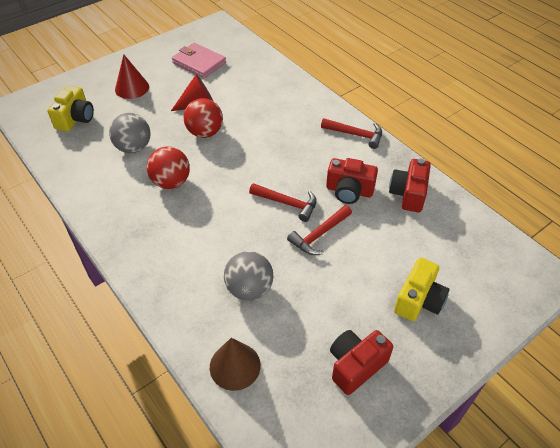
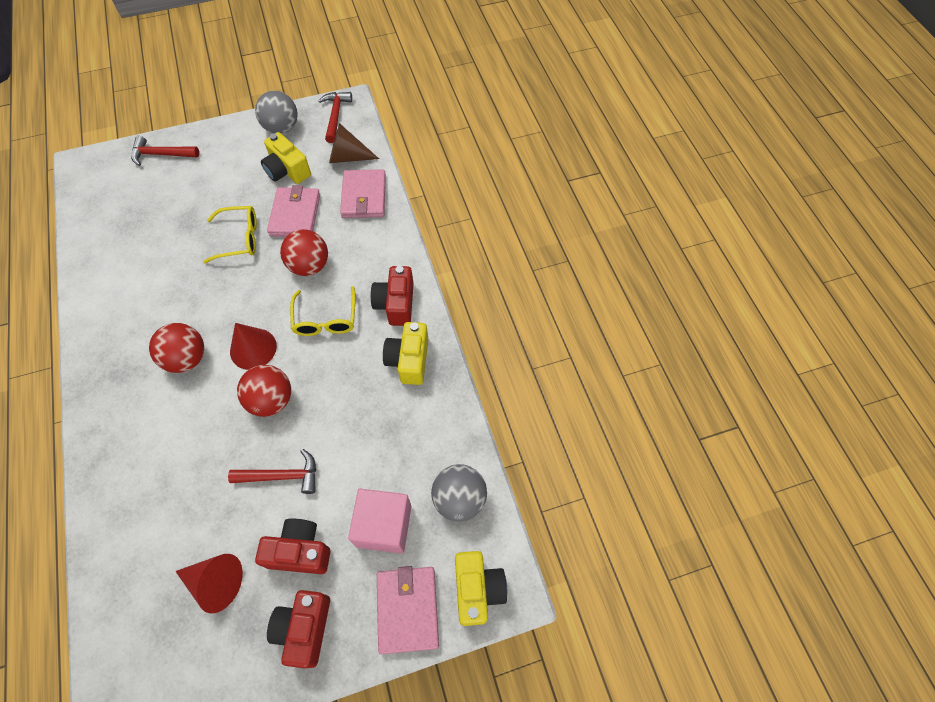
pink cube: 0 -> 1
pink wallet: 1 -> 3
red ball: 2 -> 3
yellow camera: 2 -> 3
yellow glasses: 0 -> 2

